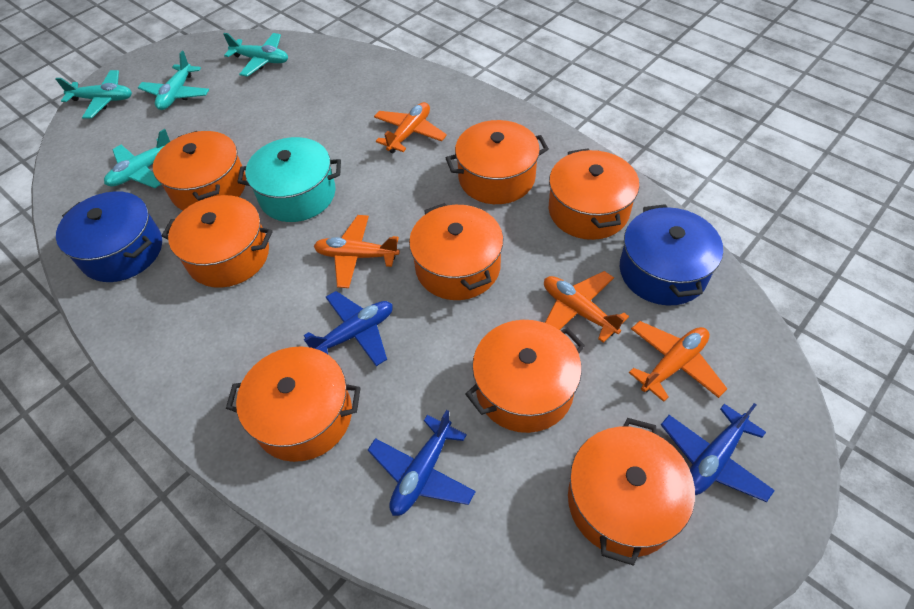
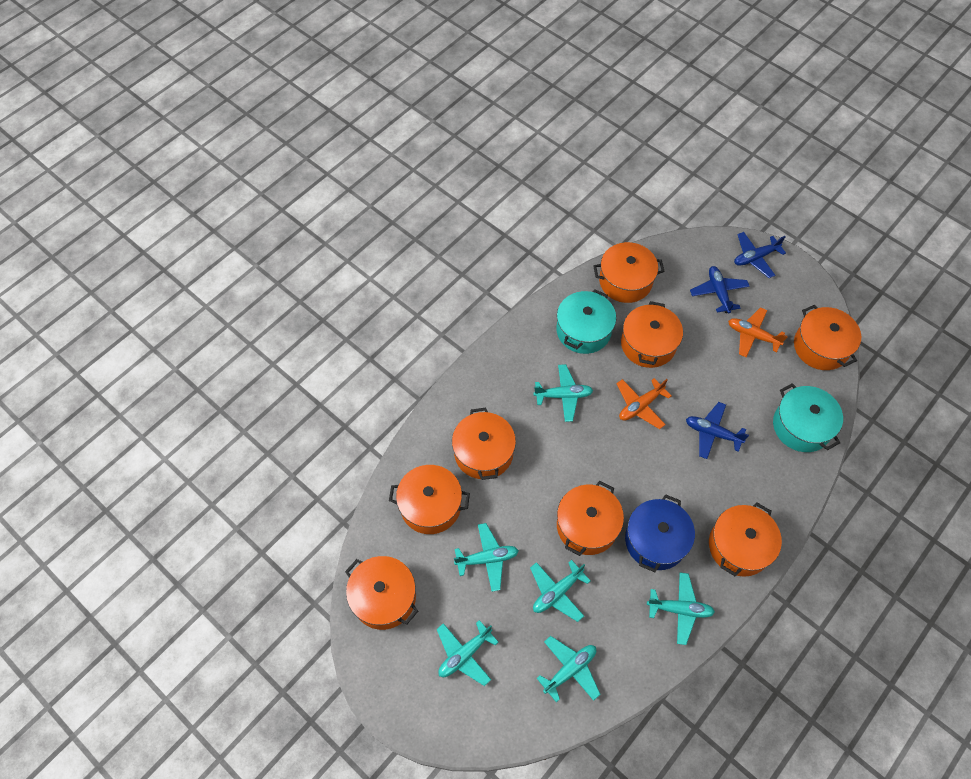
blue pot: 2 -> 1
orange plane: 4 -> 2
turquoise plane: 4 -> 6
turquoise pot: 1 -> 2

